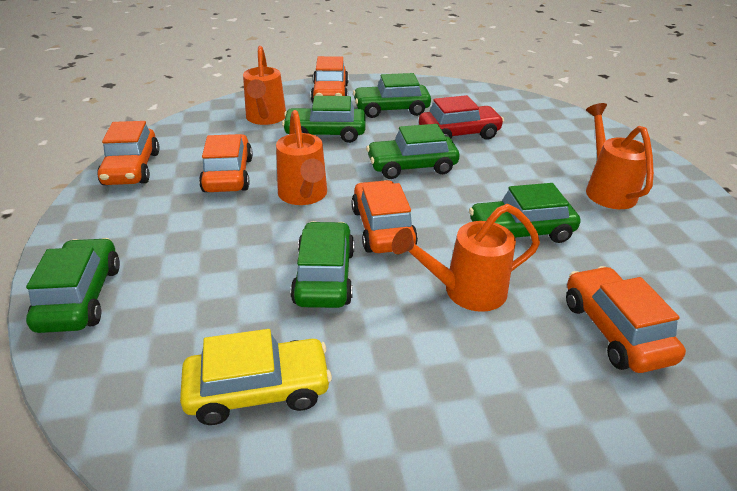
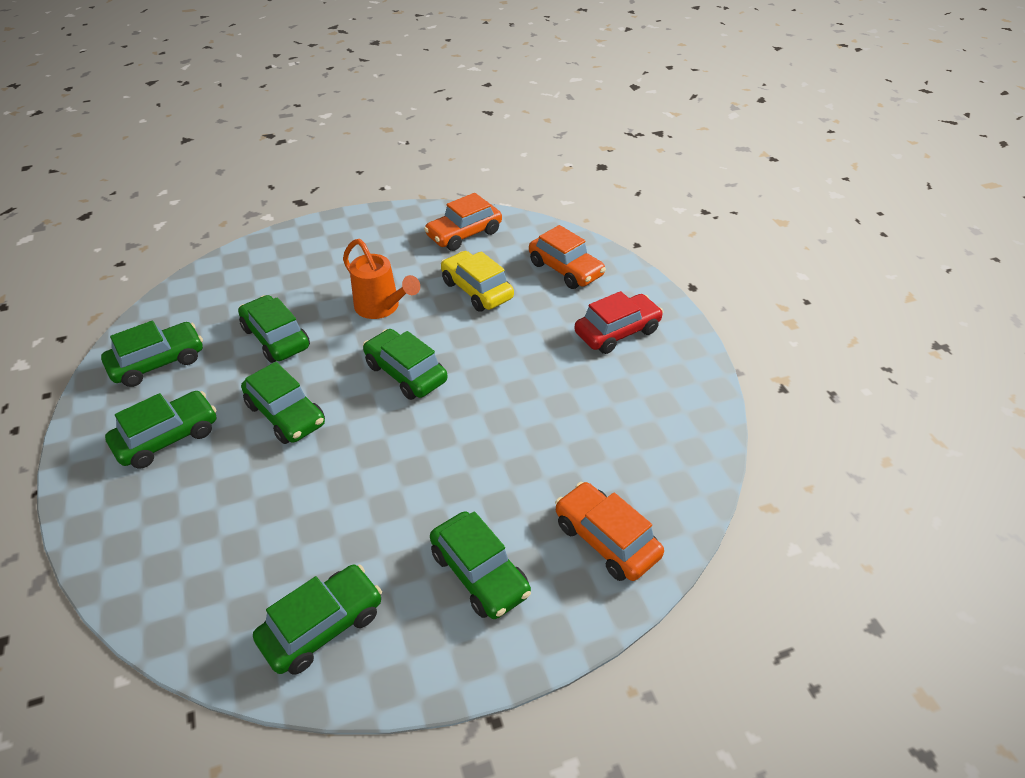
green car: 6 -> 7
orange car: 5 -> 3
orange watering can: 4 -> 1

